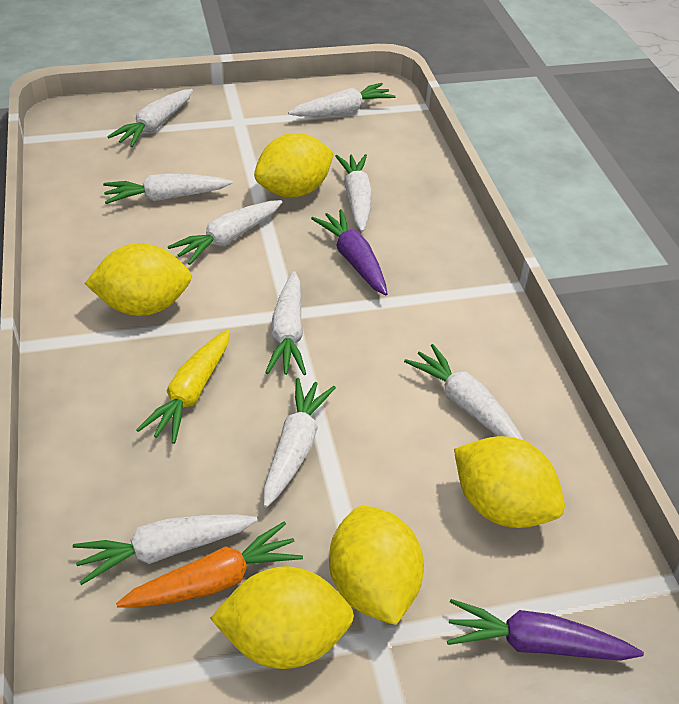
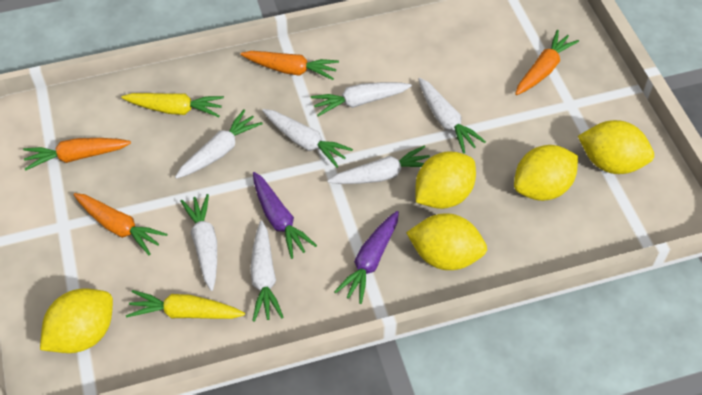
orange carrot: 1 -> 4
white carrot: 9 -> 7
yellow carrot: 1 -> 2

